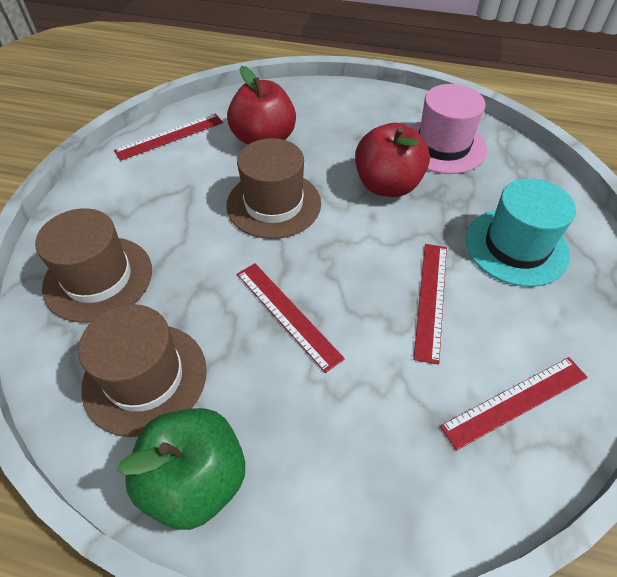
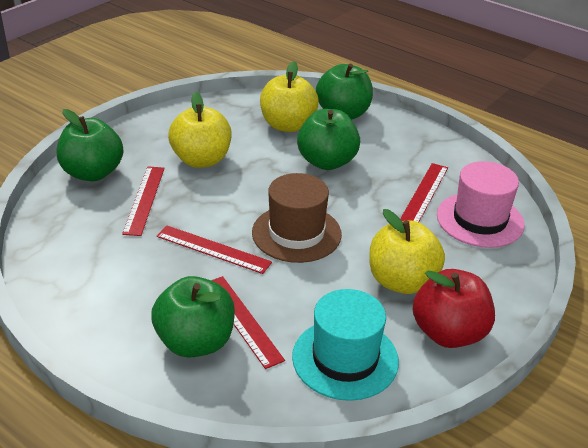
brown hat: 3 -> 1
green apple: 1 -> 4
red apple: 2 -> 1
yellow apple: 0 -> 3

